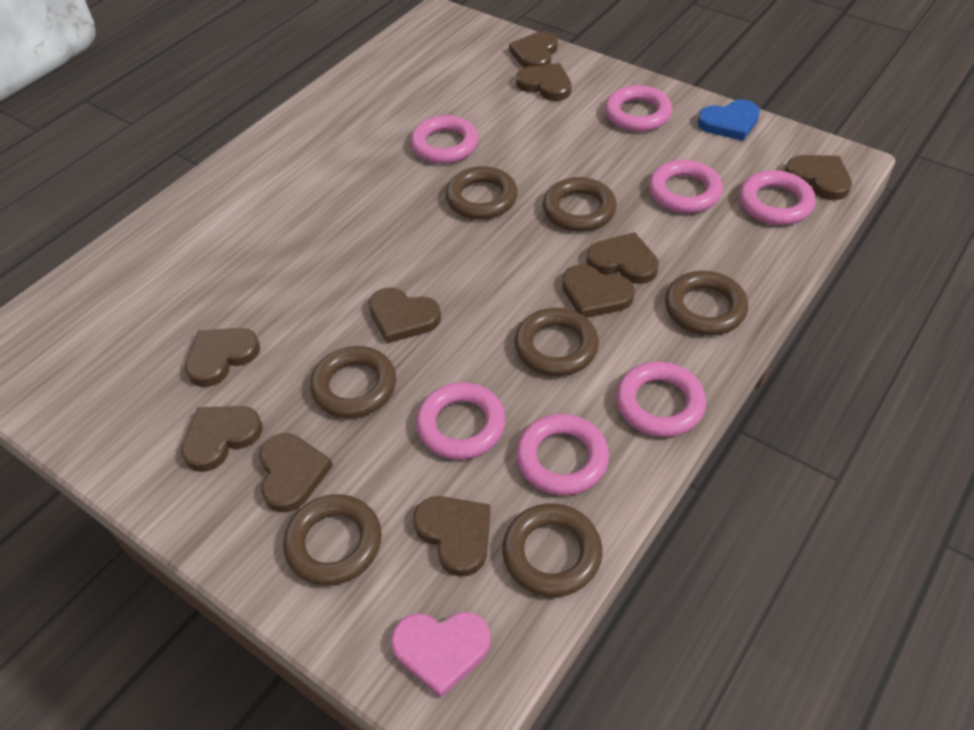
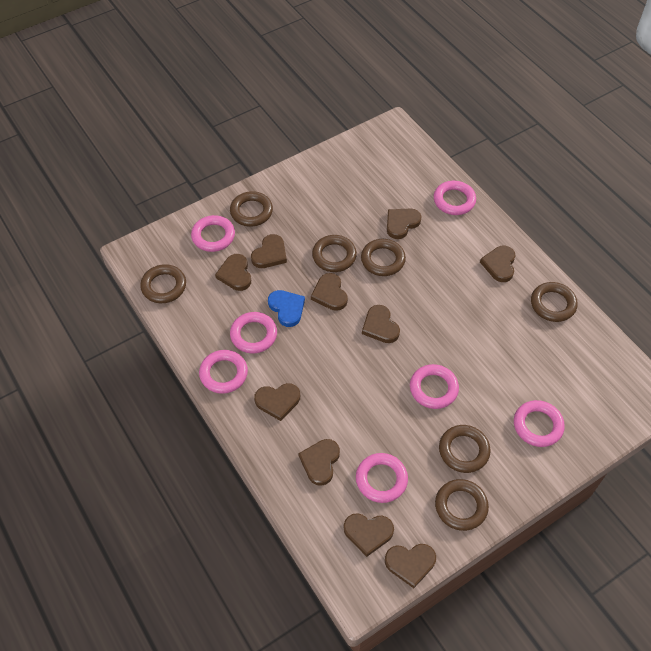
pink heart: 1 -> 0

